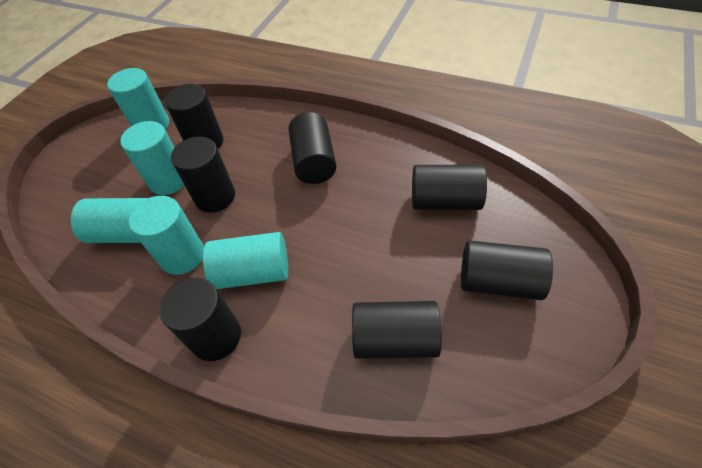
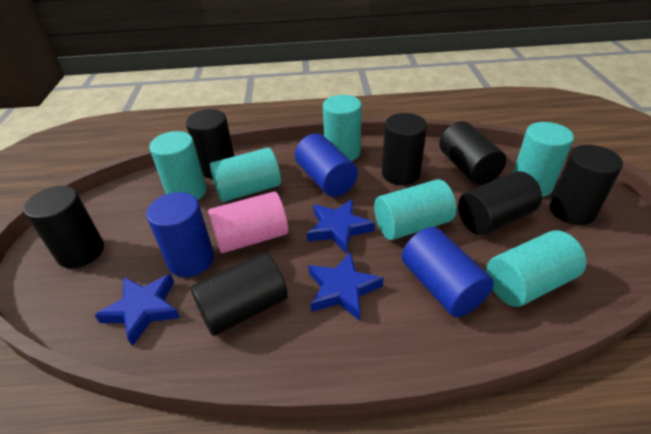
blue cylinder: 0 -> 3
blue star: 0 -> 3
pink cylinder: 0 -> 1
turquoise cylinder: 5 -> 6

